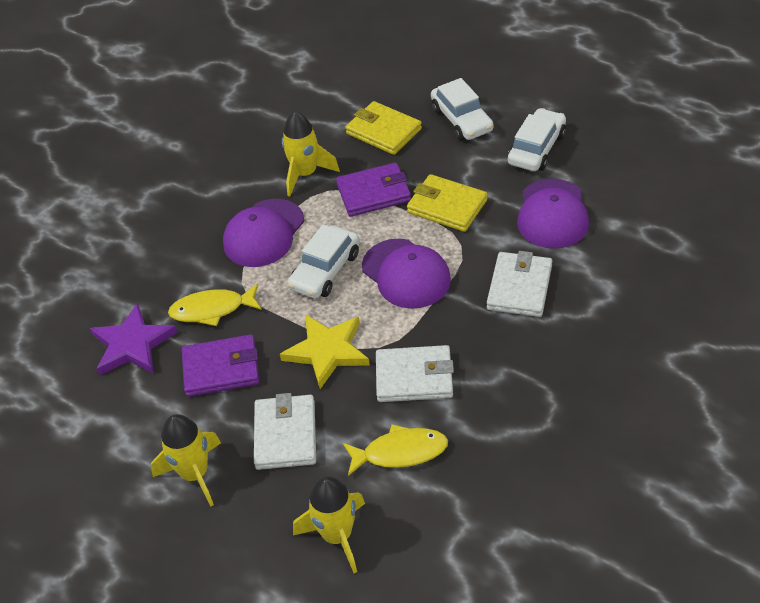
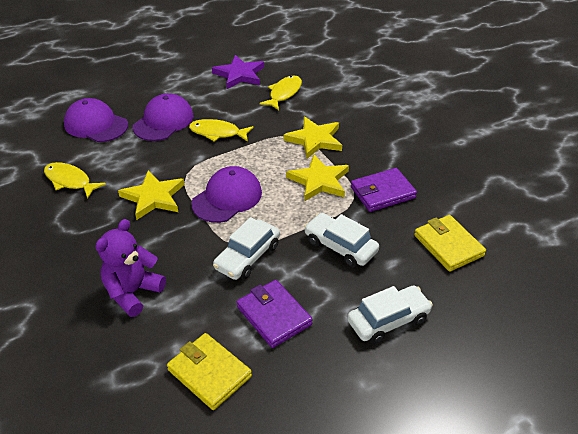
purple teddy bear: 0 -> 1
white wallet: 3 -> 0
yellow fish: 2 -> 3
yellow rocket: 3 -> 0
yellow star: 1 -> 3

